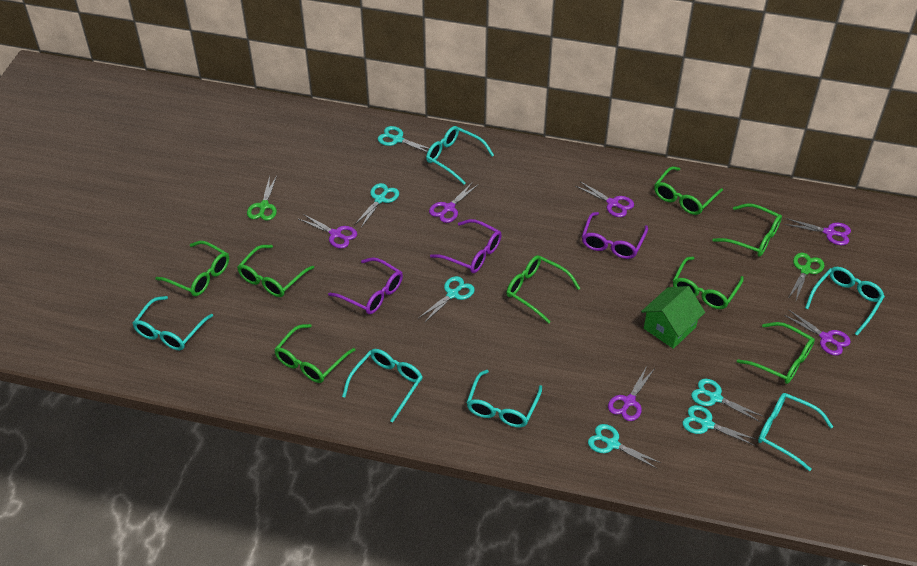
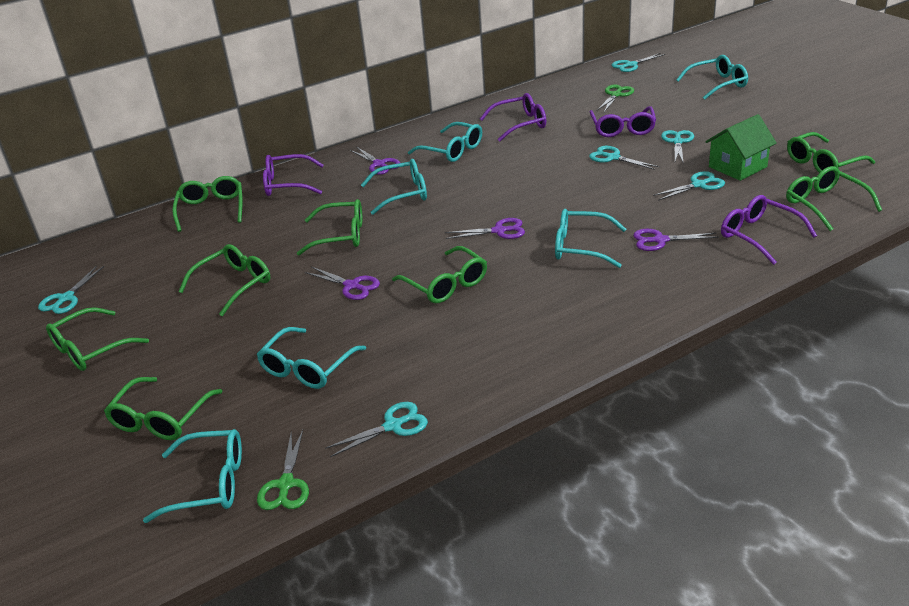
purple glasses: 3 -> 4
purple scissors: 6 -> 4

